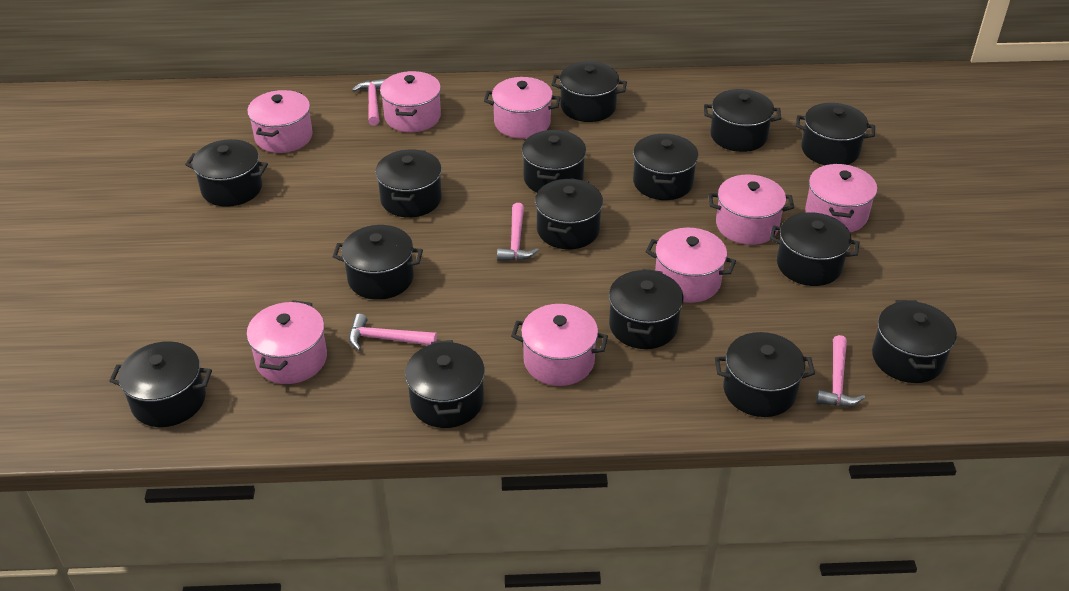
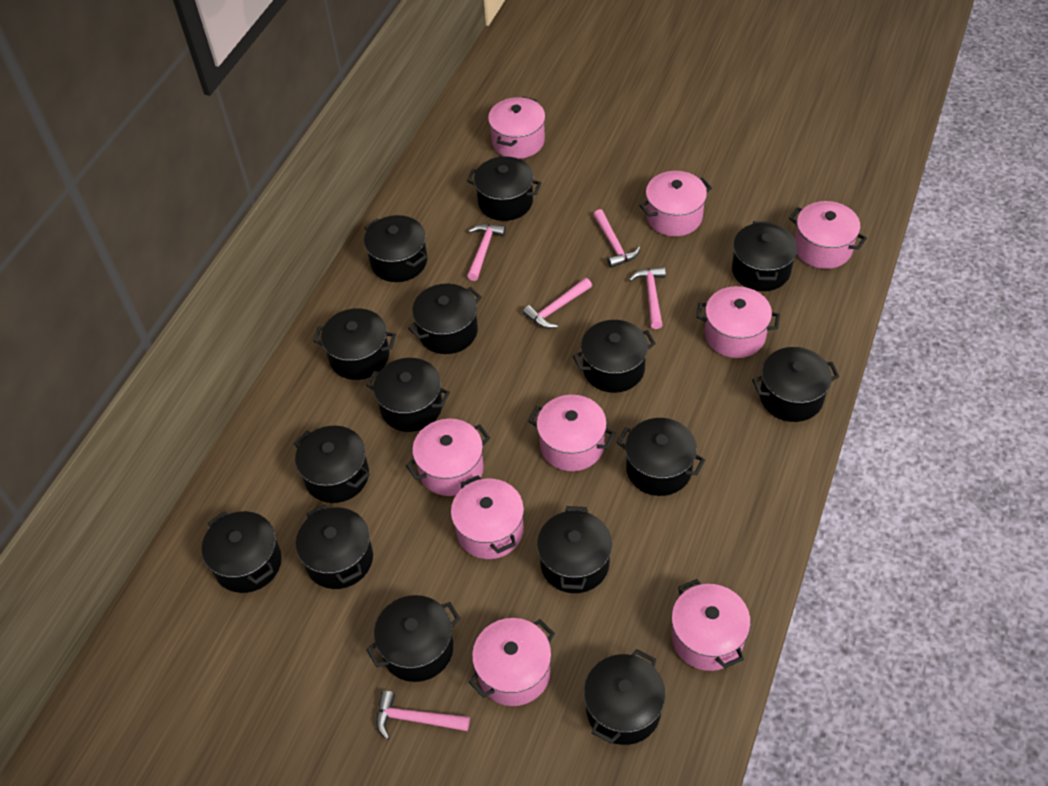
pink hammer: 4 -> 5
pink pot: 8 -> 9

